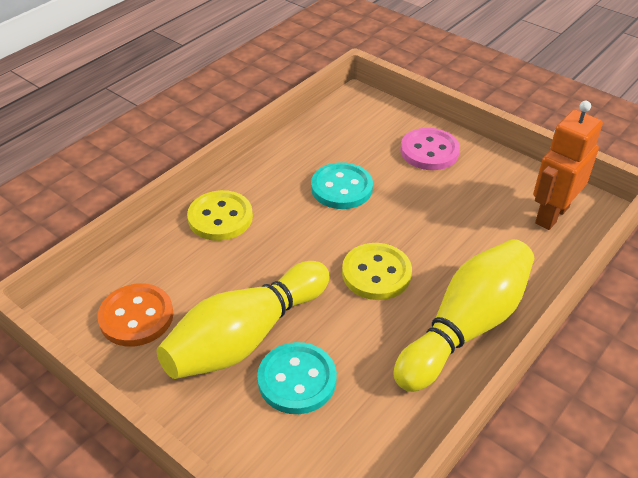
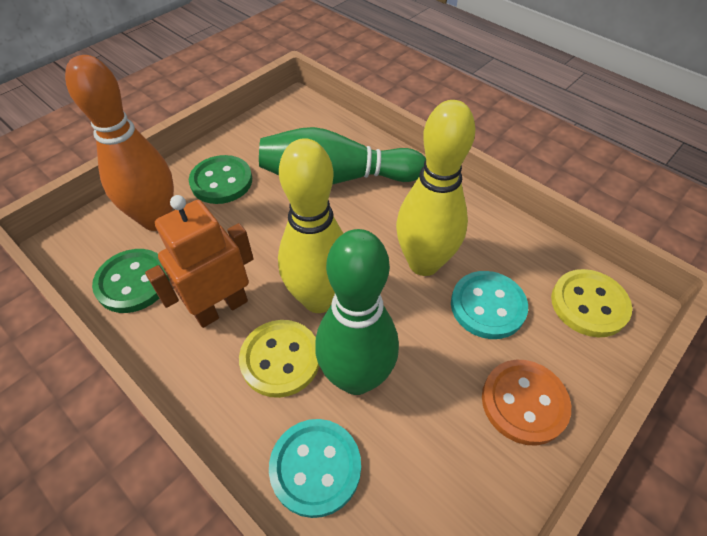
green bowling pin: 0 -> 2
green button: 0 -> 2
orange bowling pin: 0 -> 1
pink button: 1 -> 0

